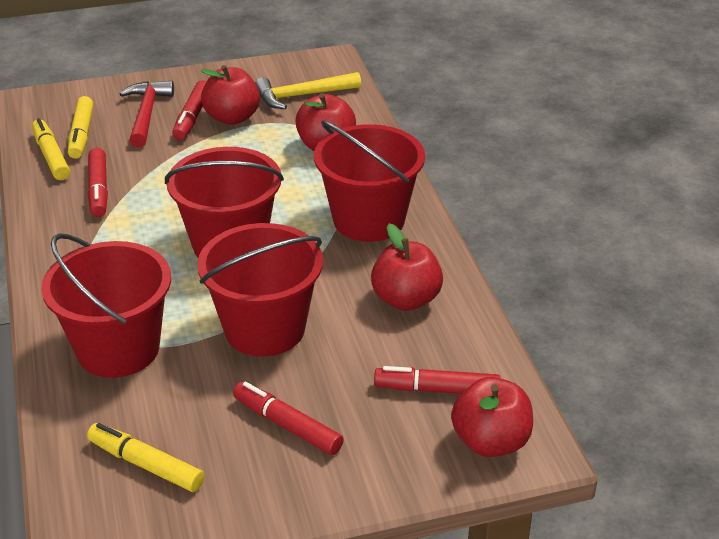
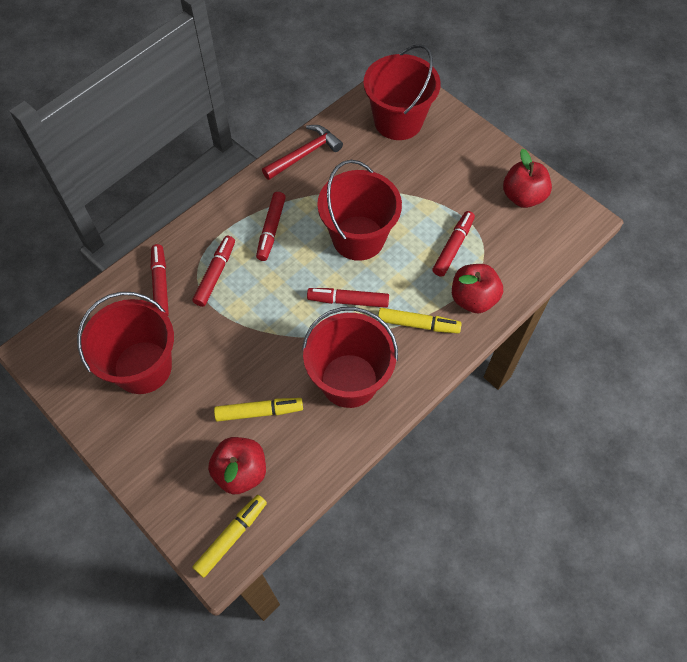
red apple: 4 -> 3
red marker: 4 -> 5
yellow hammer: 1 -> 0

